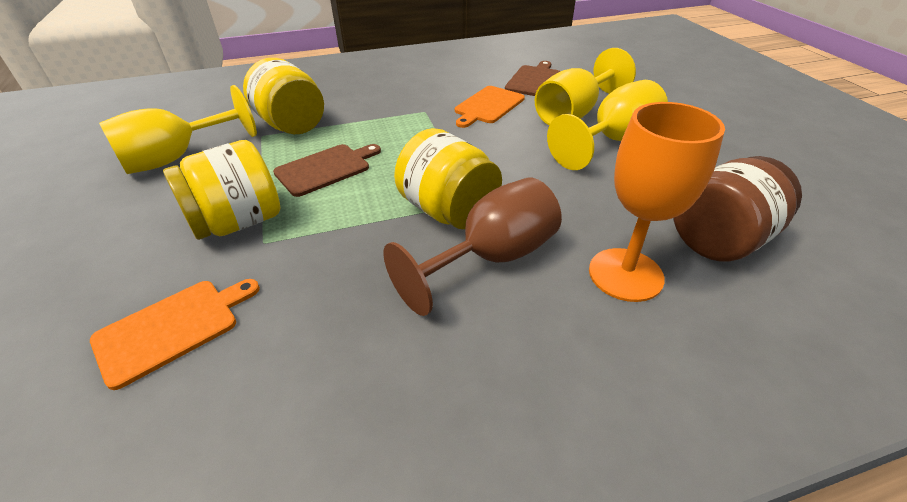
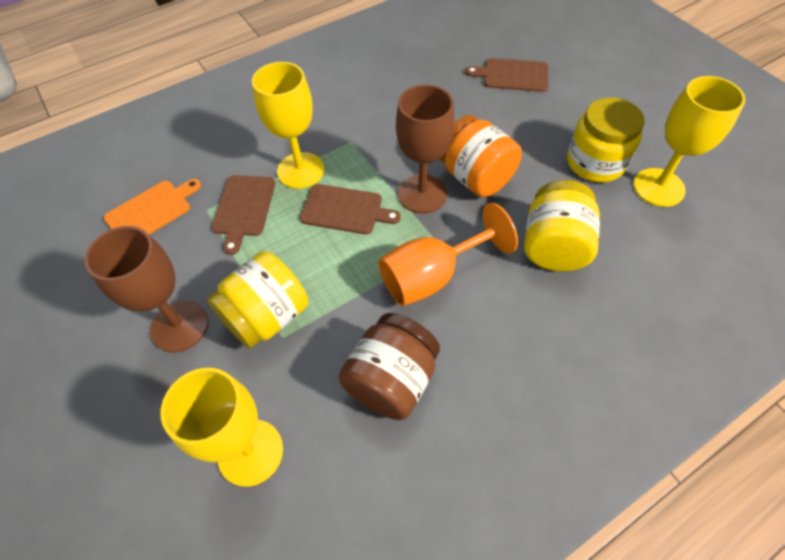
brown cutting board: 2 -> 3
brown goblet: 1 -> 2
orange cutting board: 2 -> 1
orange jar: 0 -> 1

